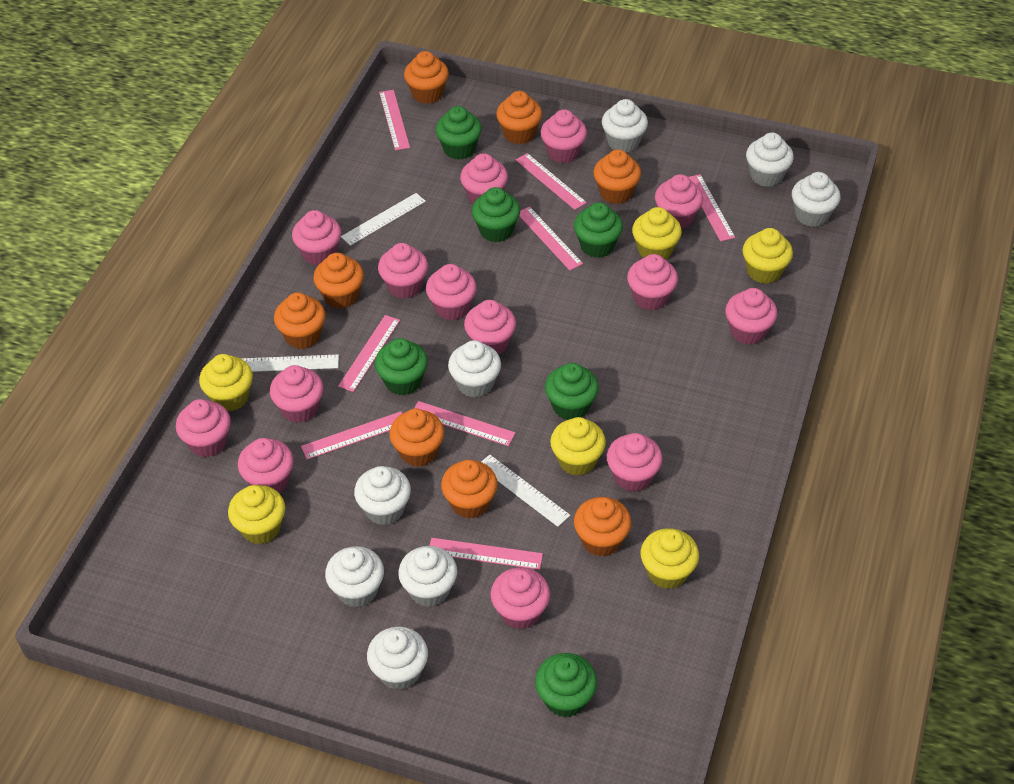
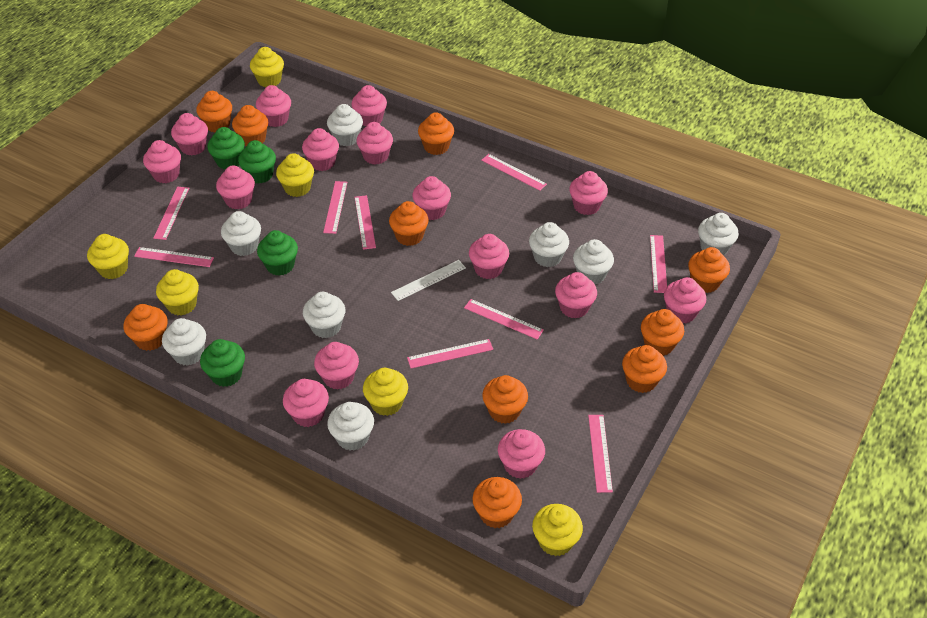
green cupcake: 6 -> 4
orange cupcake: 8 -> 10
pink cupcake: 14 -> 15
pink ruler: 8 -> 9
white ruler: 3 -> 1

